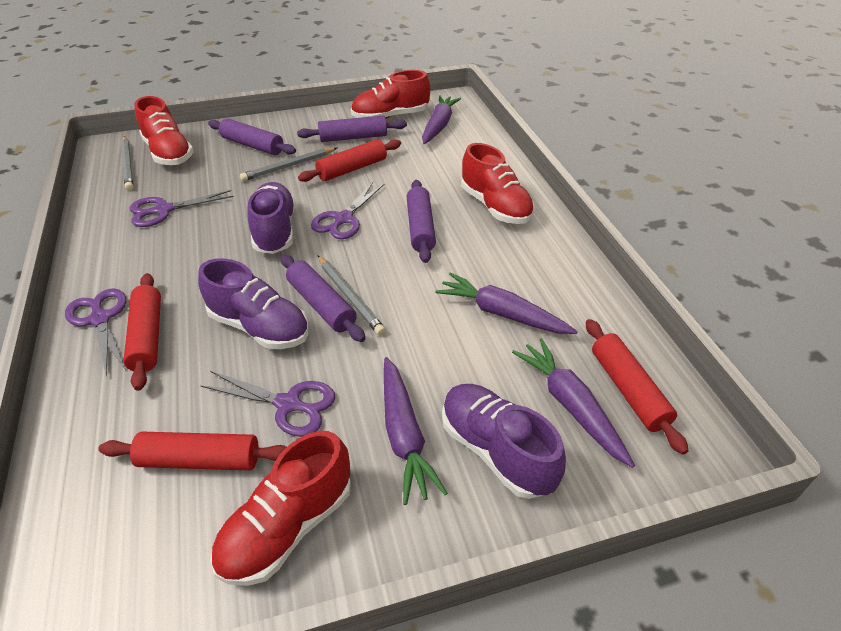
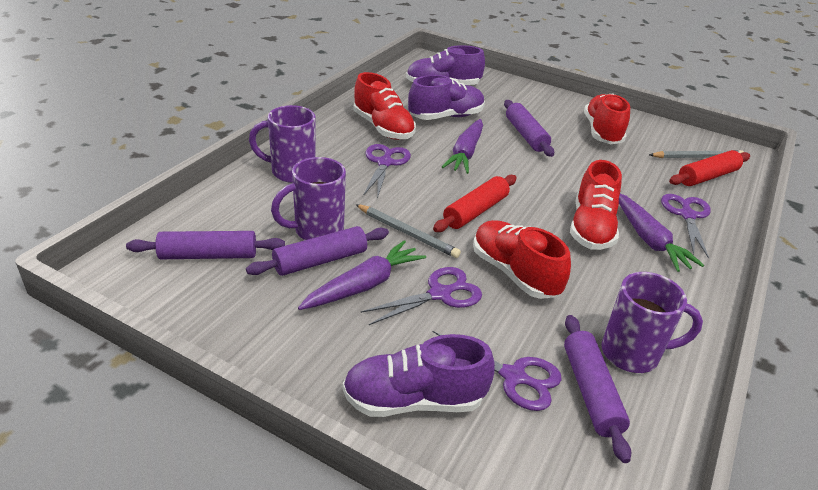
grey pencil: 3 -> 2
purple carrot: 4 -> 3
purple mug: 0 -> 3
red rolling pin: 4 -> 2

